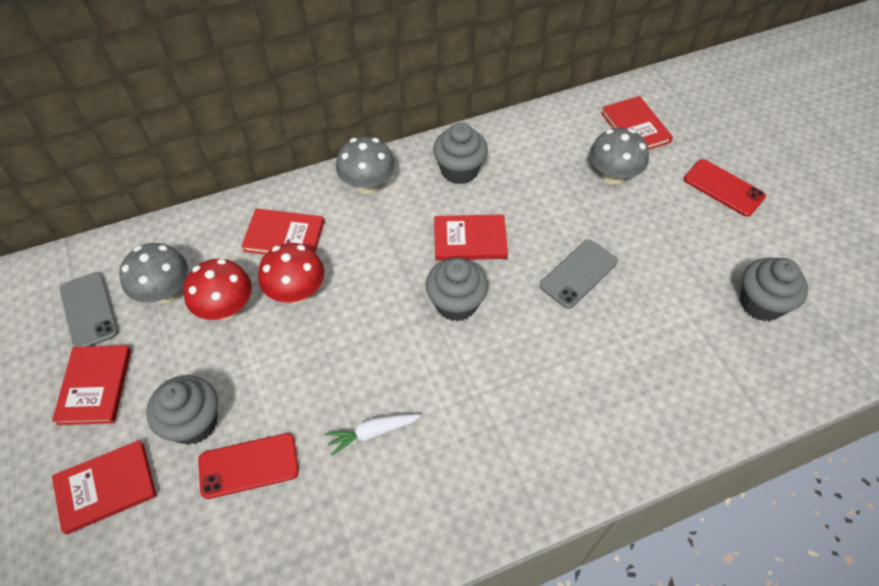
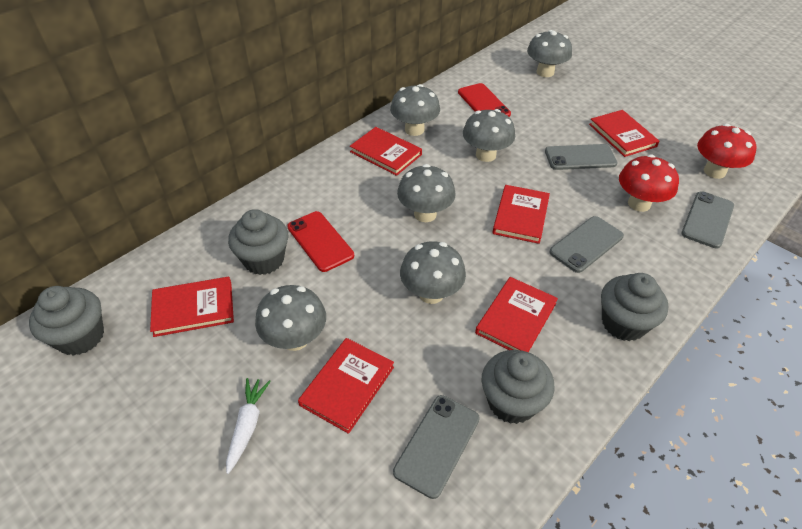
grey mushroom: 3 -> 6
grey phone: 2 -> 4
red book: 5 -> 6

